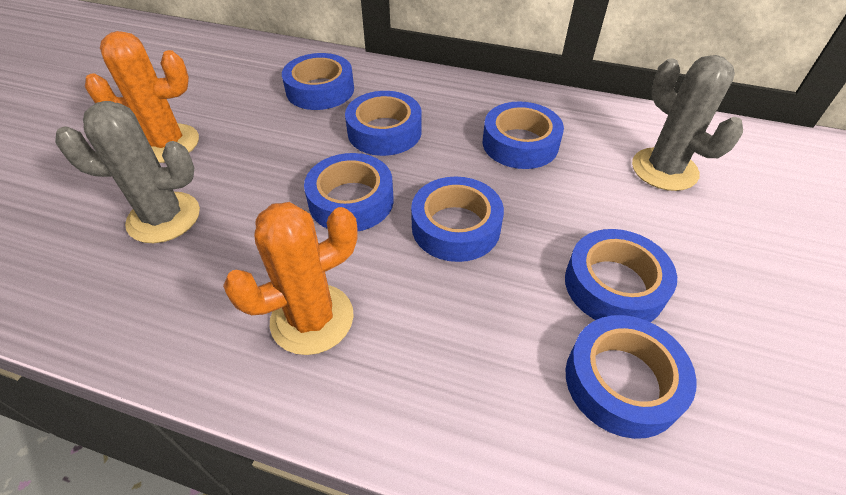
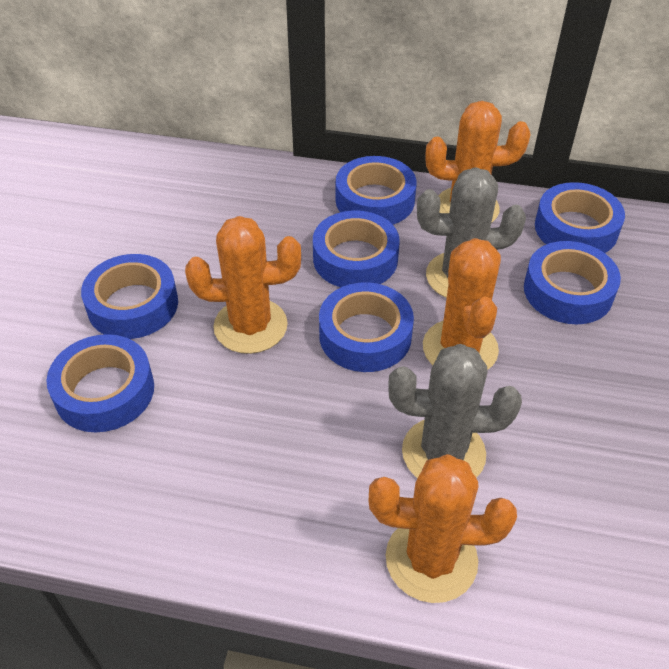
orange cactus: 2 -> 4

